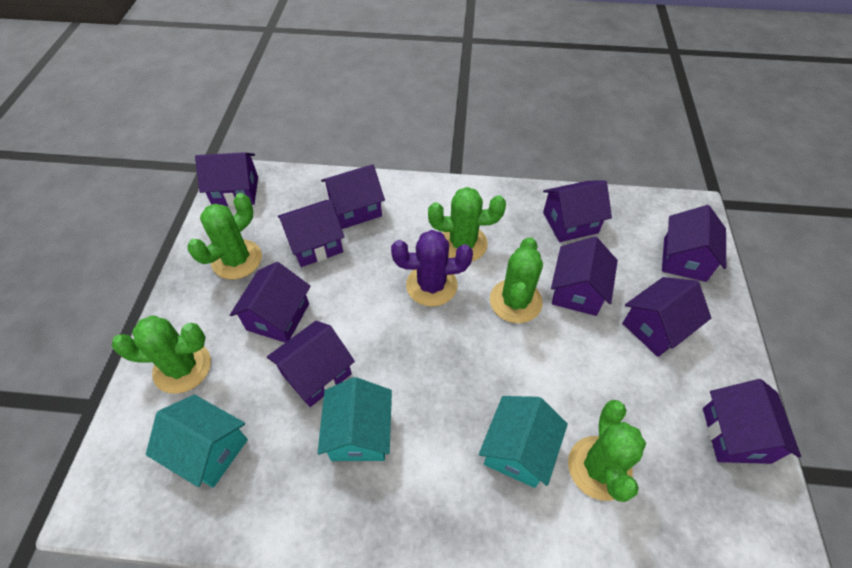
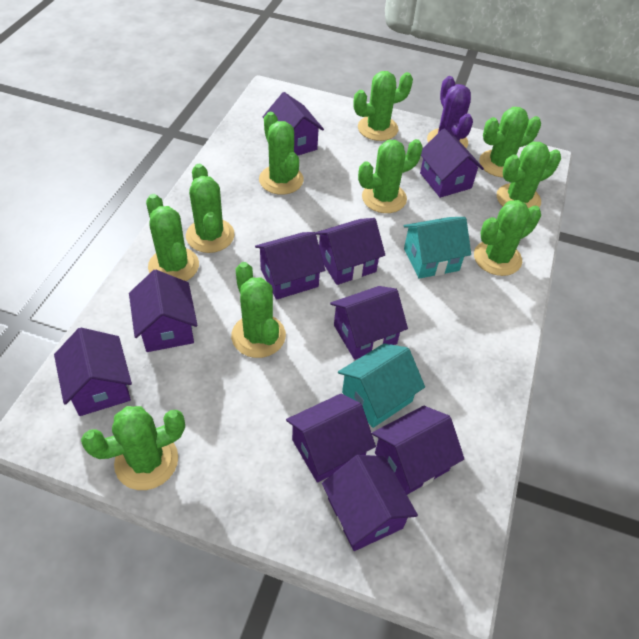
green cactus: 5 -> 10
turquoise house: 3 -> 2

